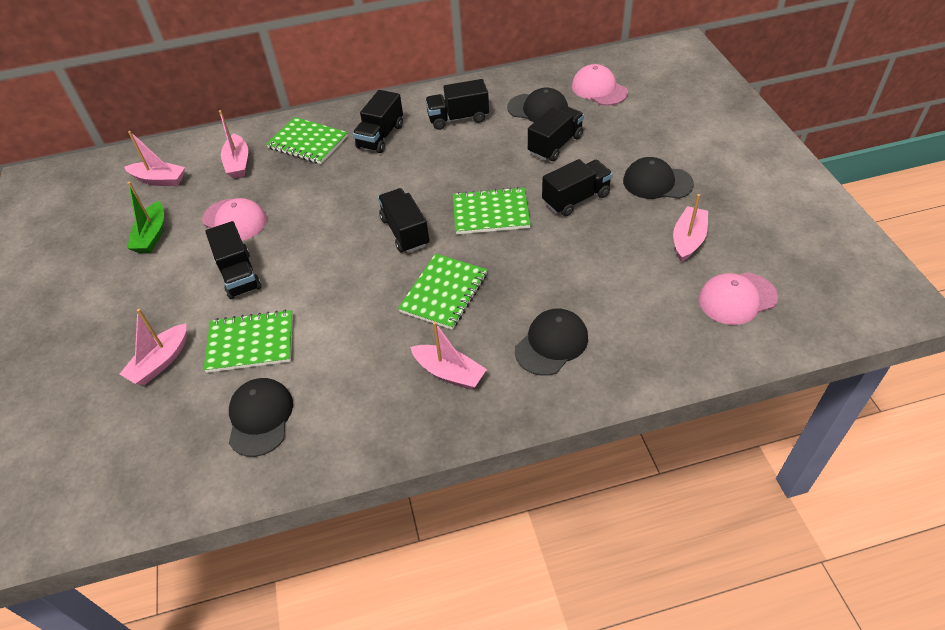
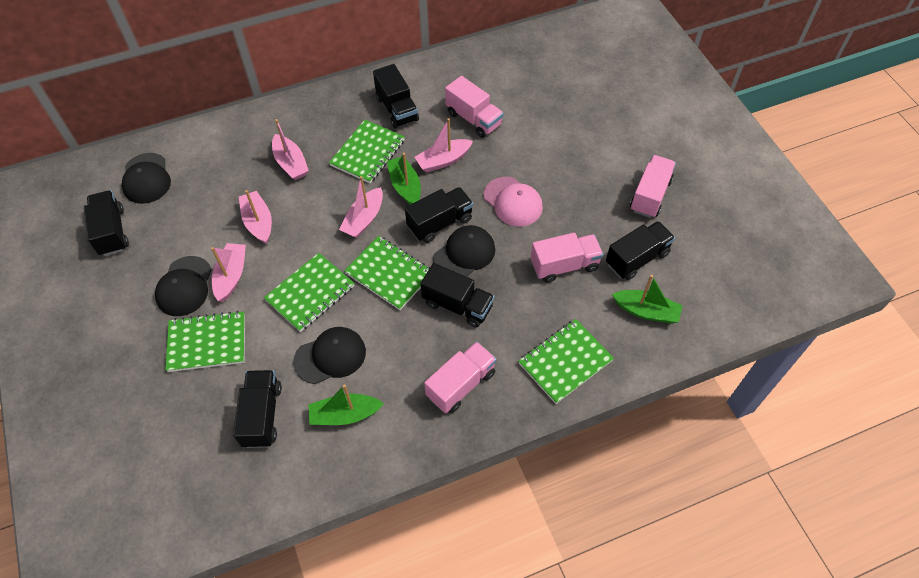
green boat: 1 -> 3
green notebook: 4 -> 5
pink cap: 3 -> 1
pink truck: 0 -> 4

